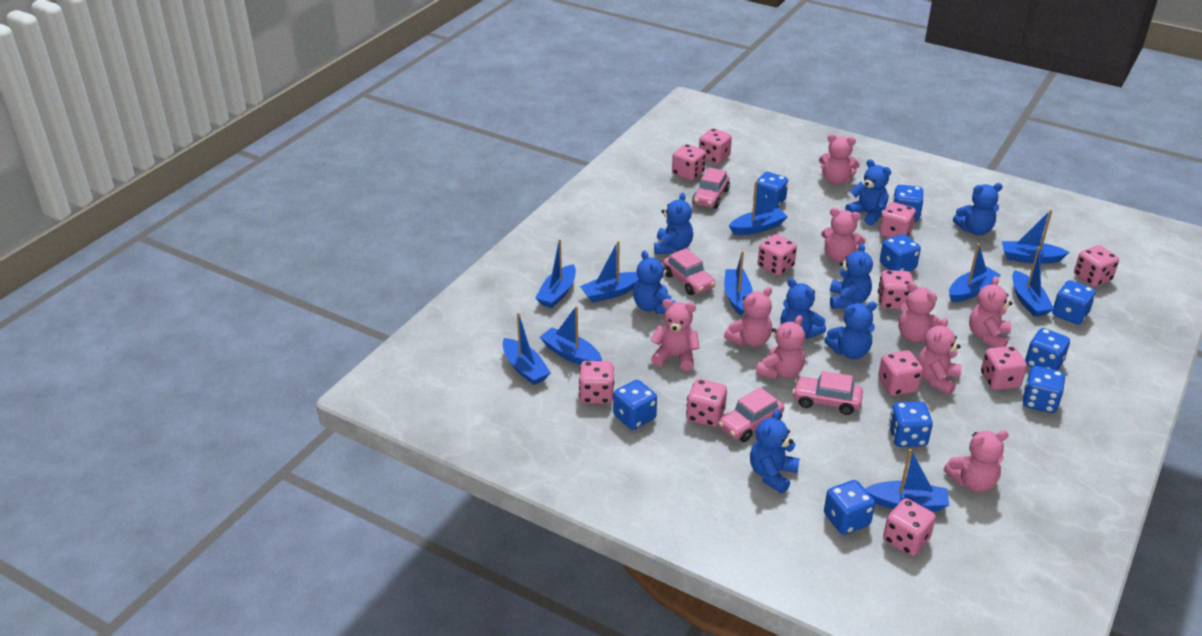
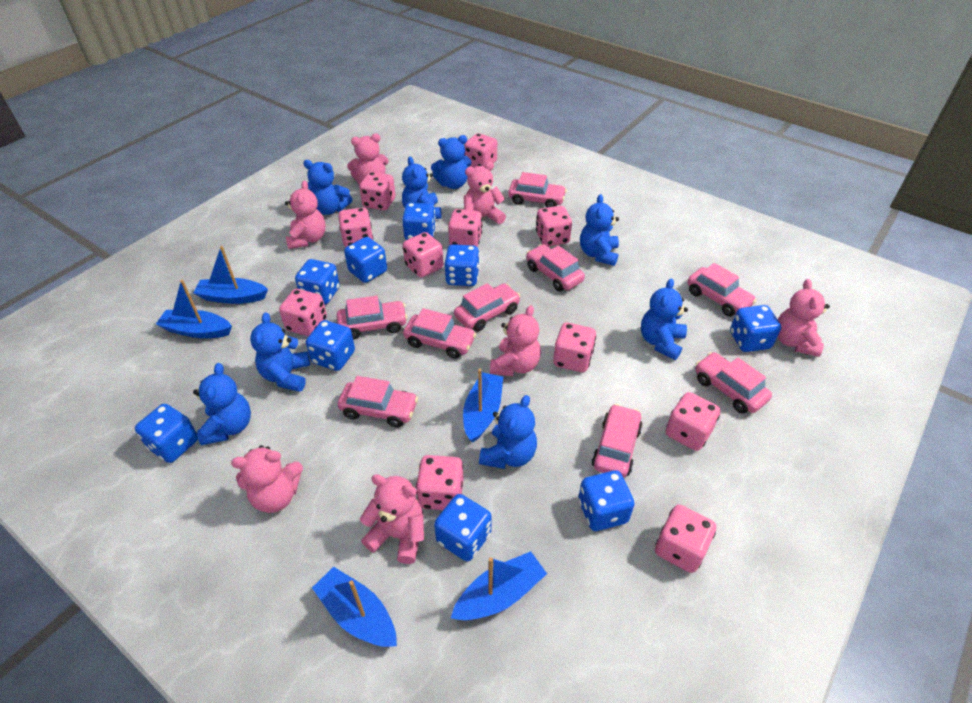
blue boat: 10 -> 5
pink car: 4 -> 9
pink teddy bear: 9 -> 7

